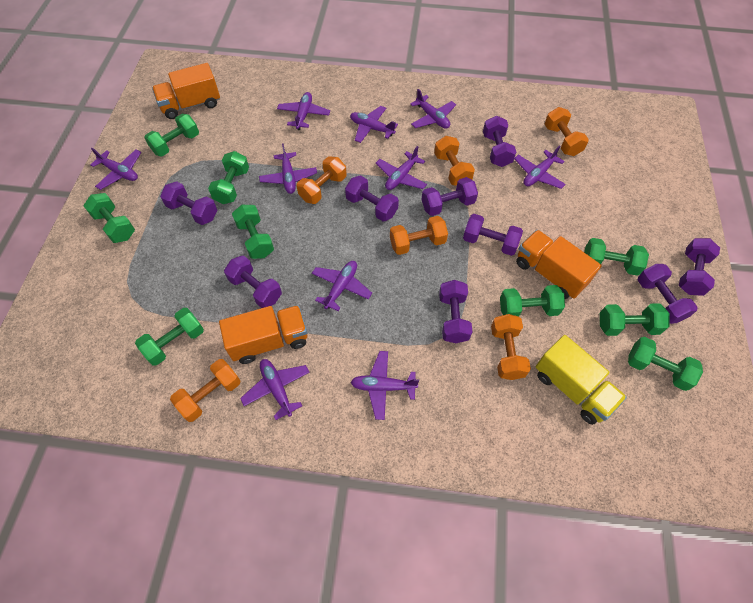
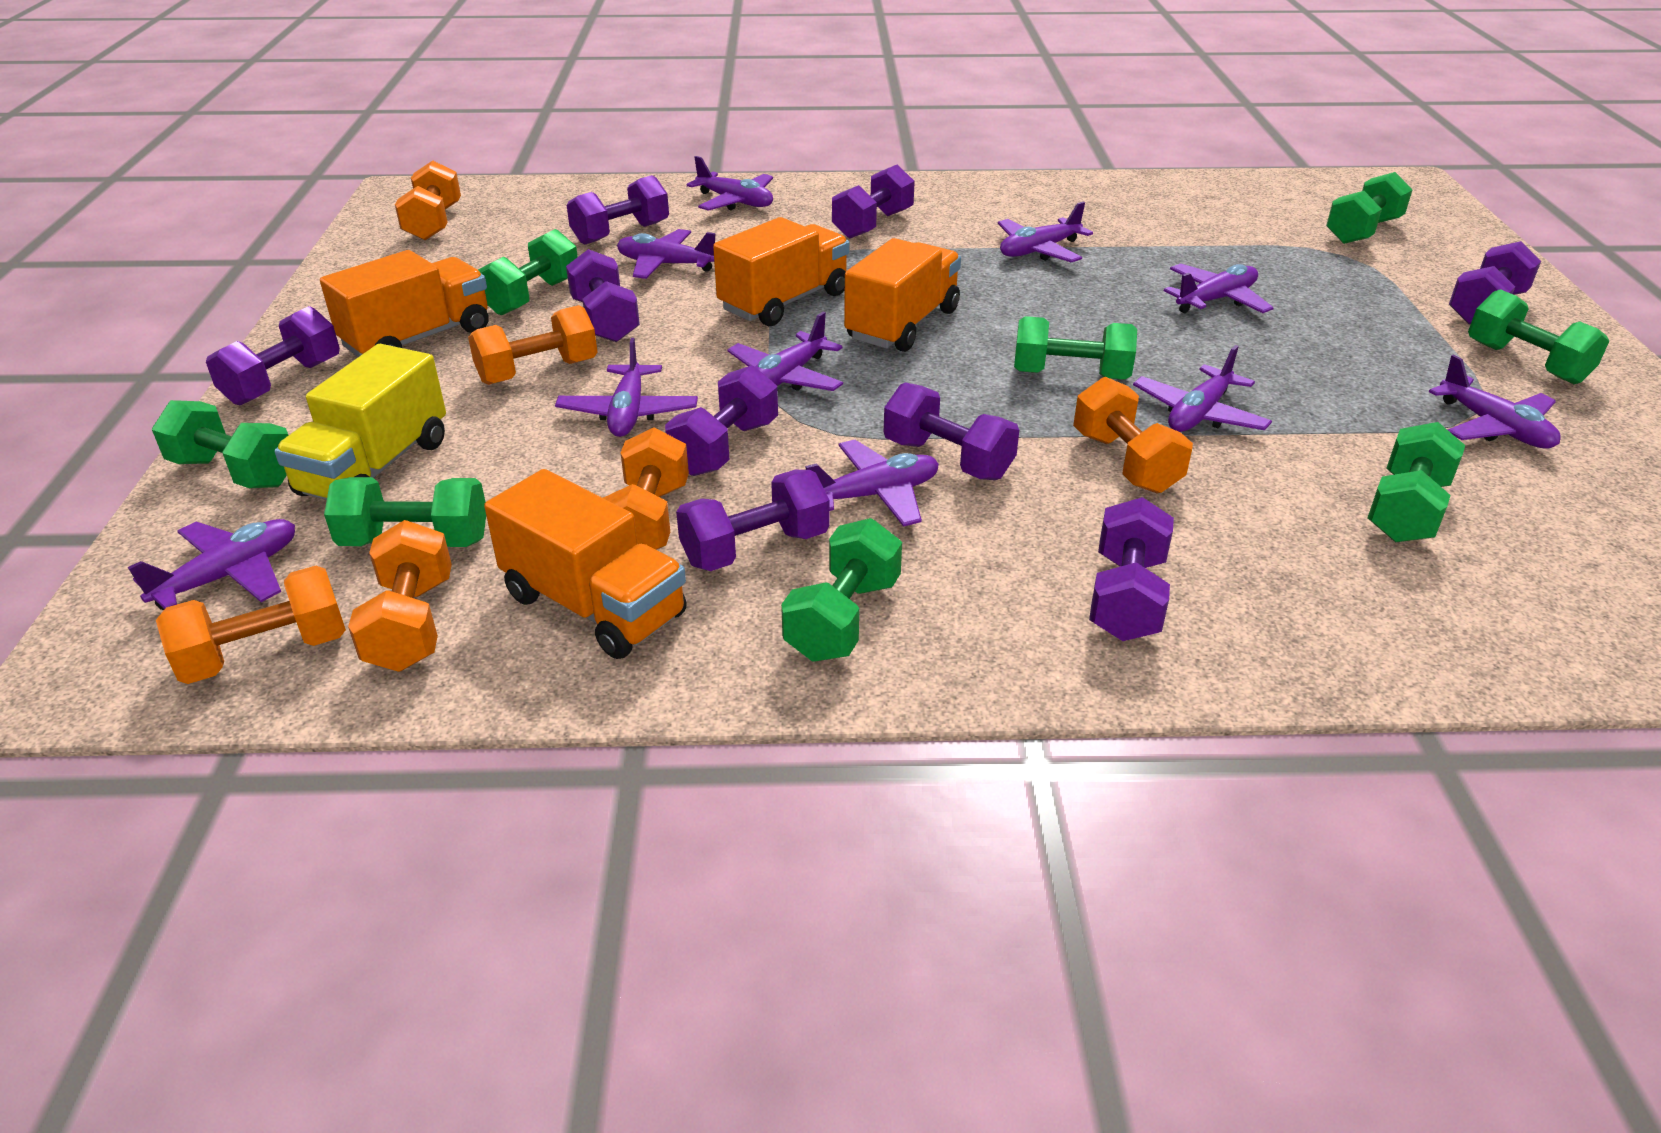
green dumbbell: 9 -> 8
orange truck: 3 -> 4

